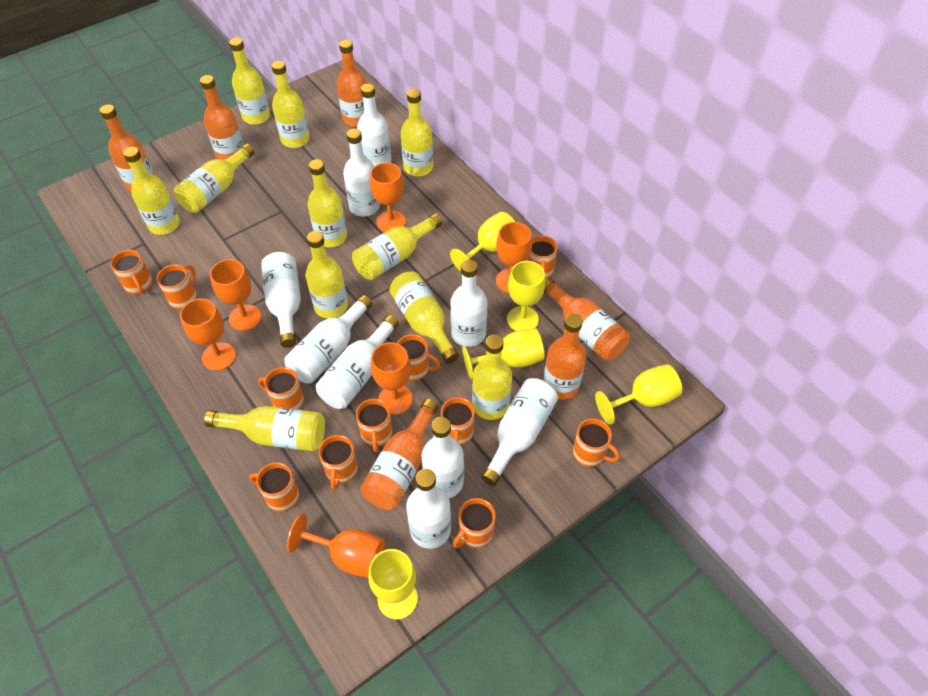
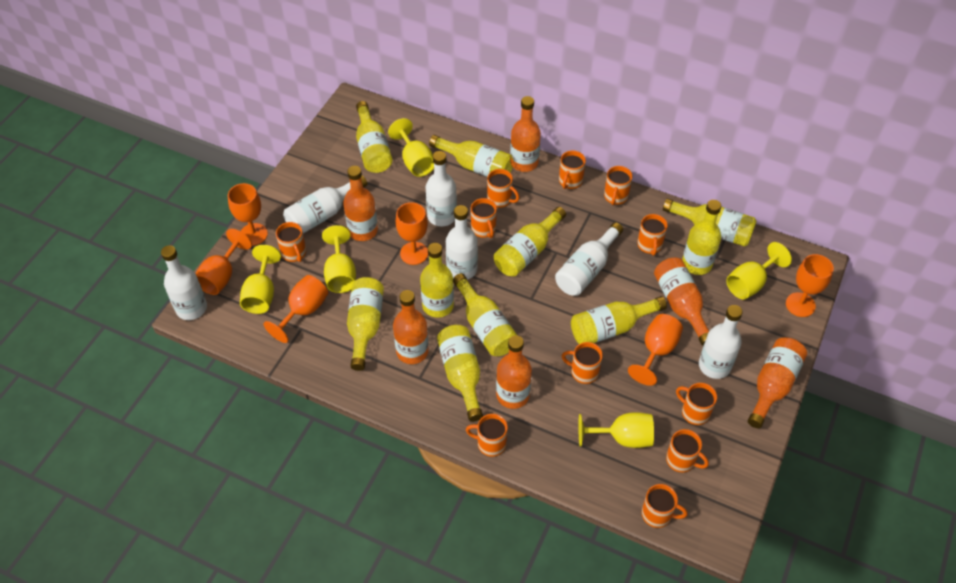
white bottle: 9 -> 6
yellow bottle: 11 -> 10

